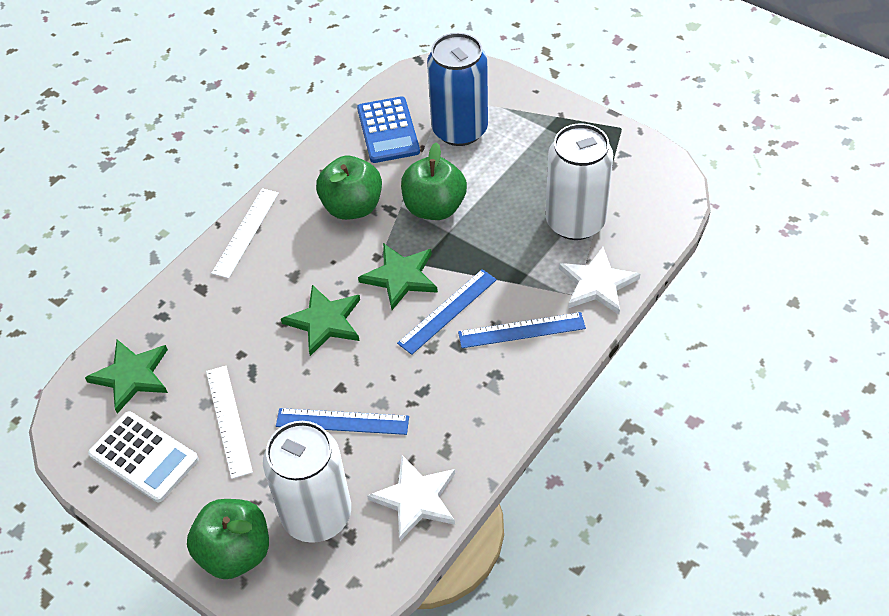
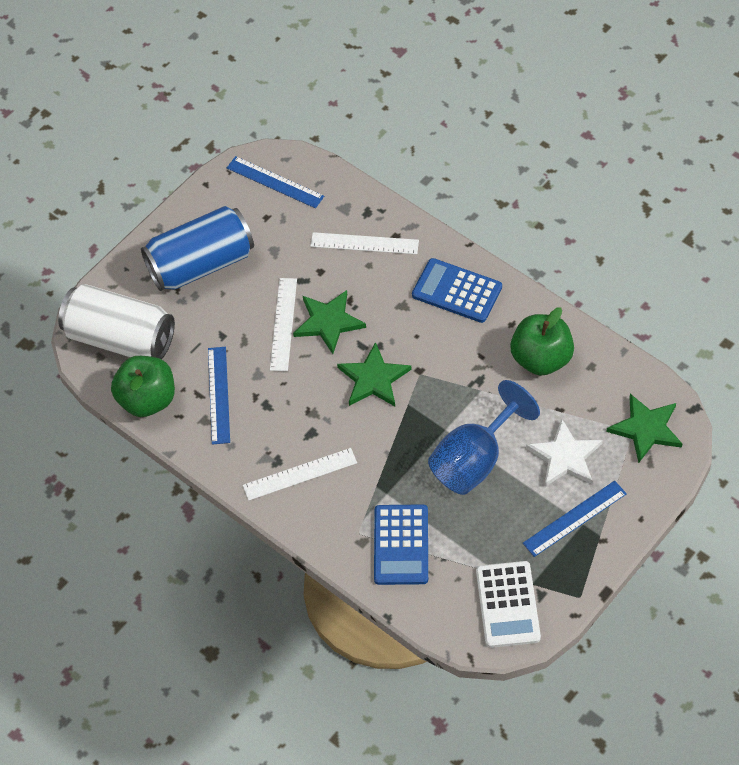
blue calculator: 1 -> 2
blue goblet: 0 -> 1
green apple: 3 -> 2
white can: 2 -> 1
white ruler: 2 -> 3
white star: 2 -> 1

